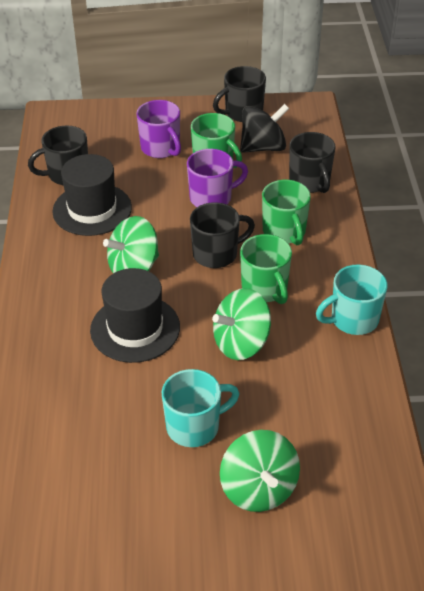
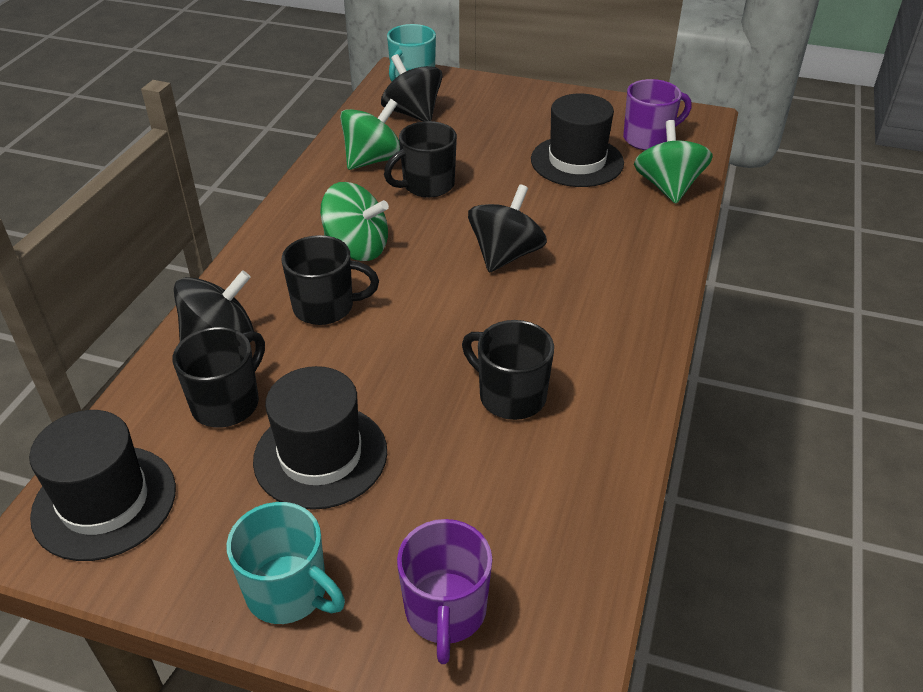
black hat: 2 -> 3
black spinning top: 1 -> 3
green mug: 3 -> 0

